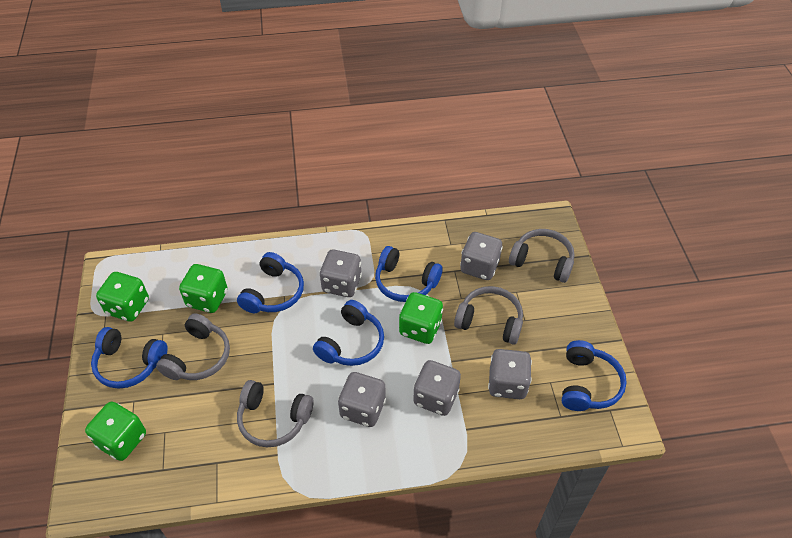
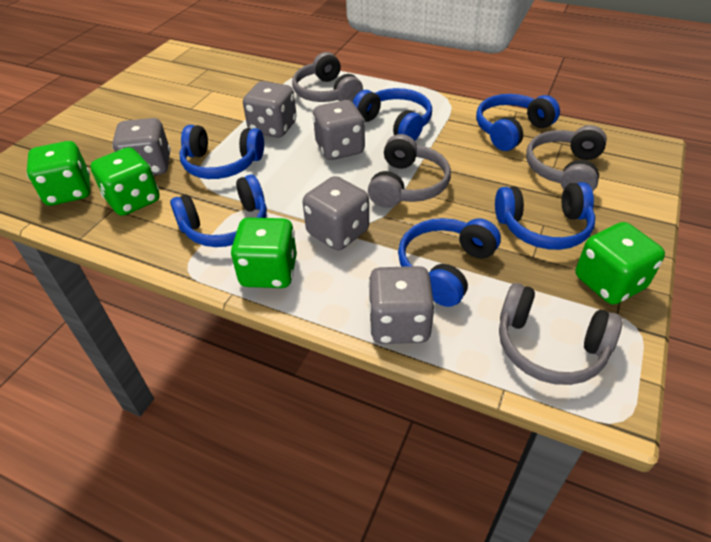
blue headphones: 5 -> 6

